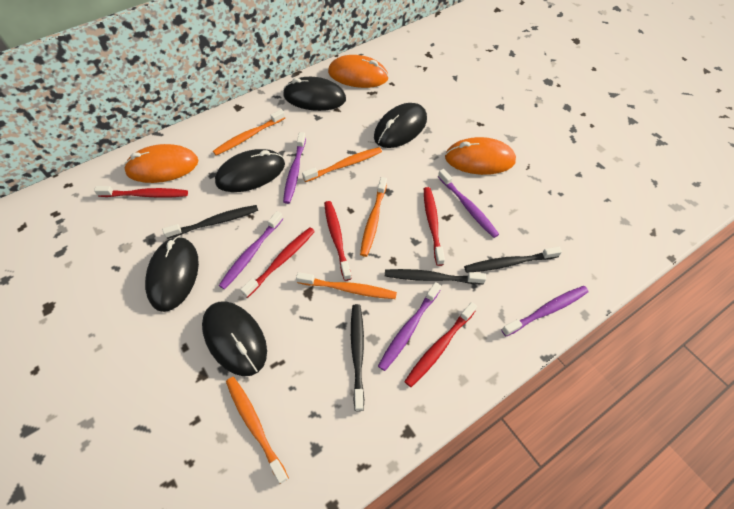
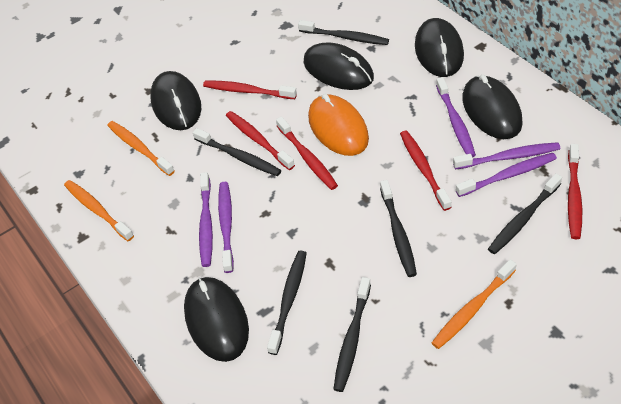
black toothbrush: 4 -> 6
orange mouse: 3 -> 1
orange toothbrush: 5 -> 3

